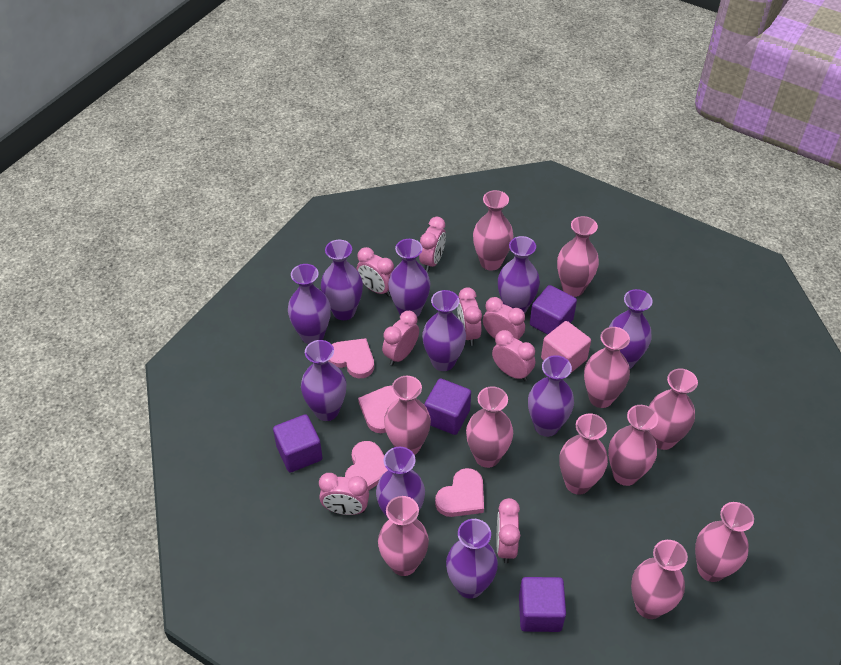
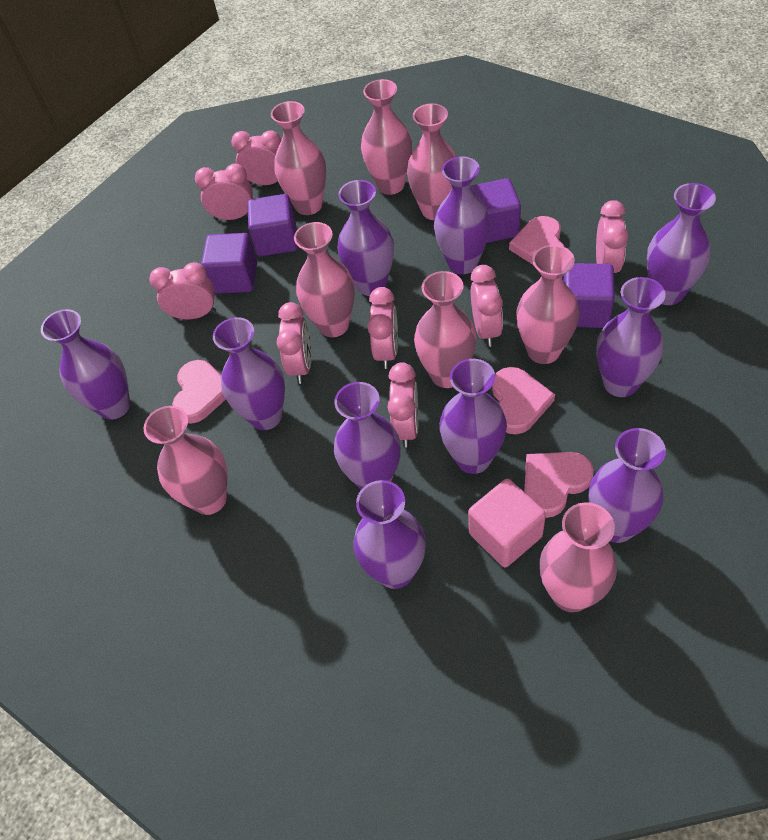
pink vase: 11 -> 8

